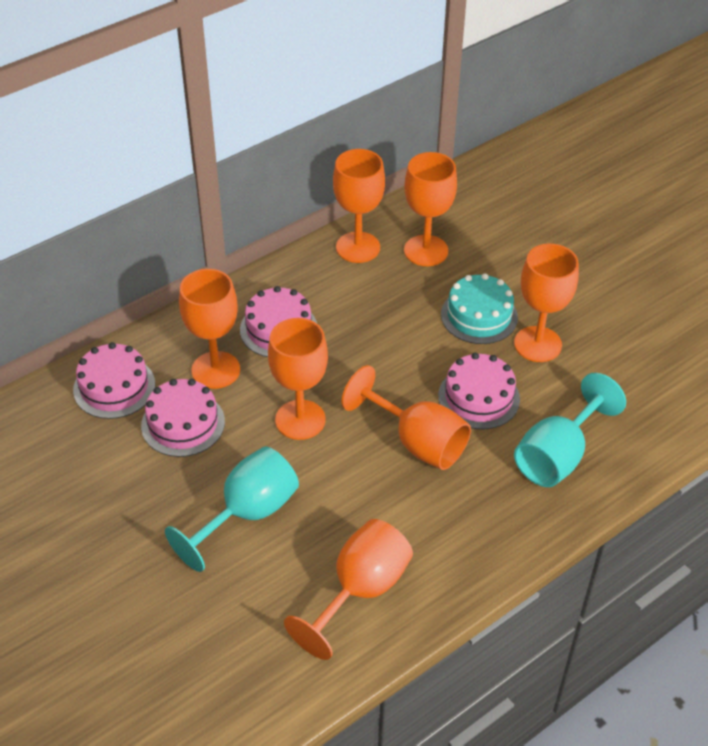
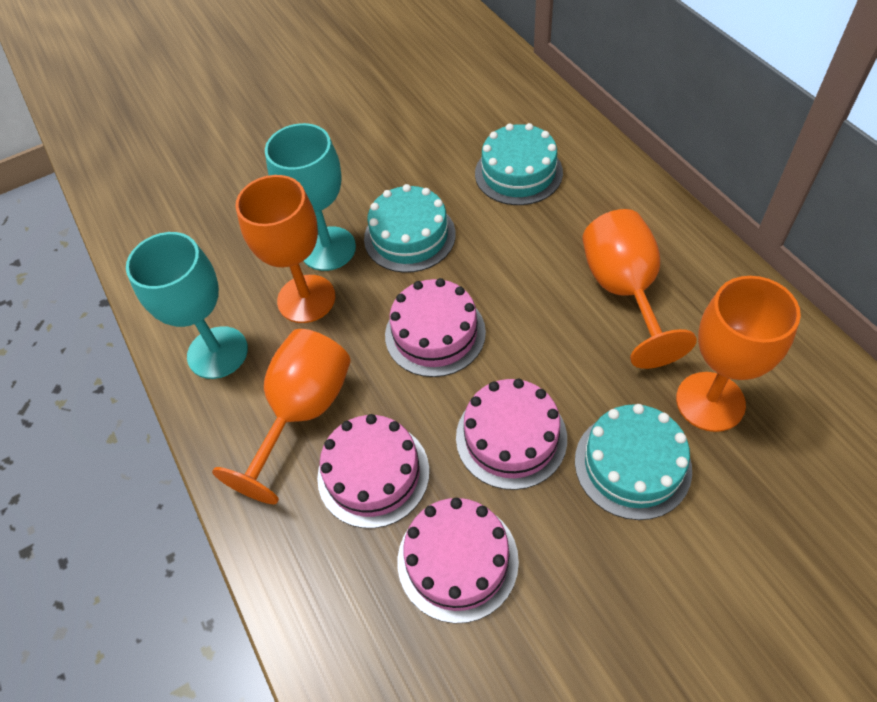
orange goblet: 7 -> 4
turquoise cake: 1 -> 3

